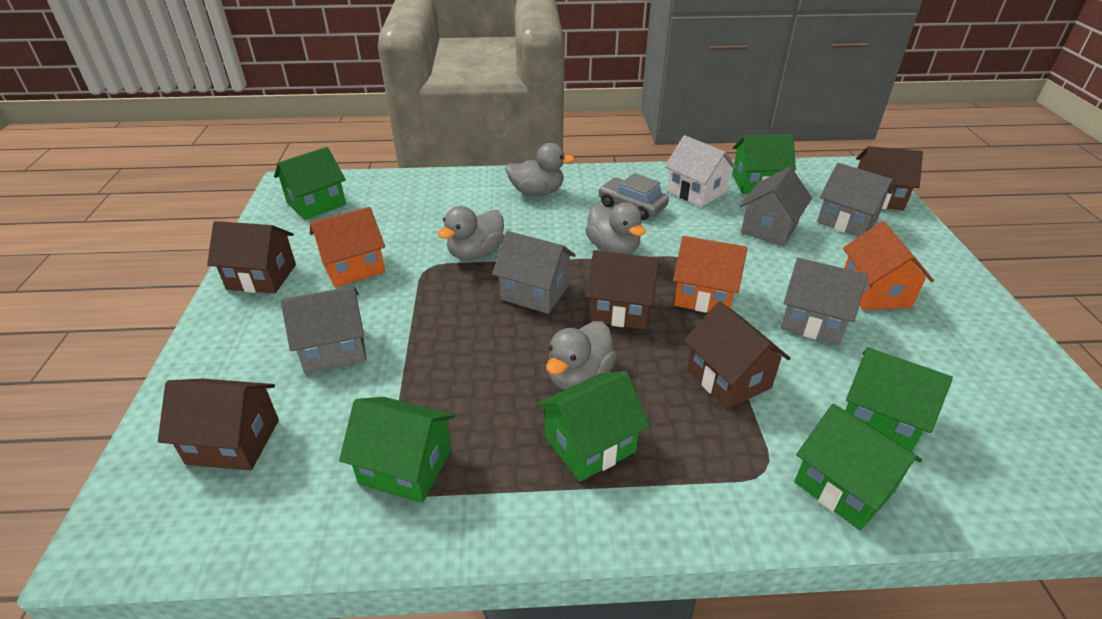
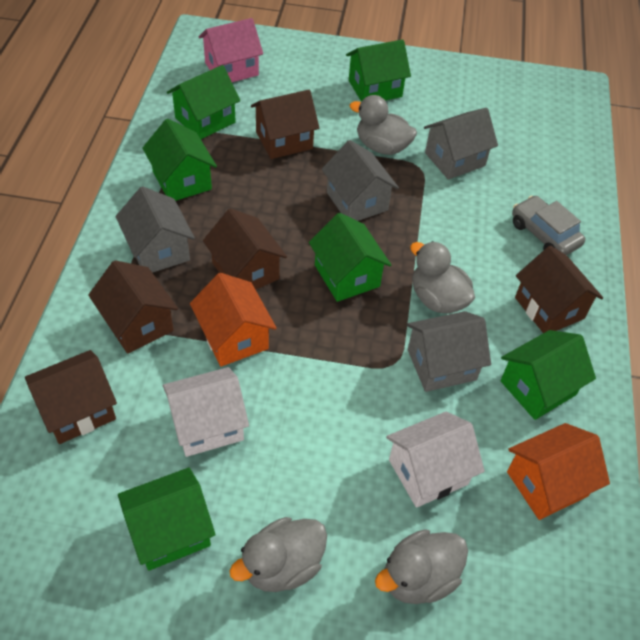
grey house: 5 -> 4
orange house: 3 -> 2
pink house: 0 -> 1
white house: 1 -> 2

